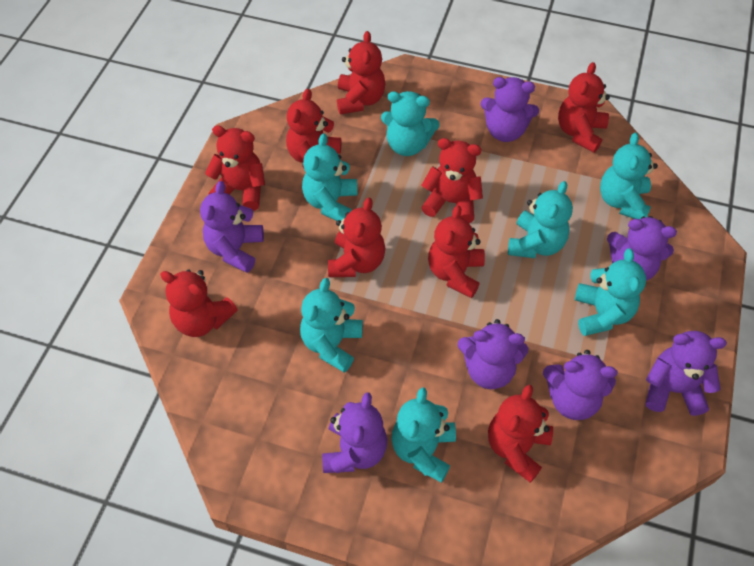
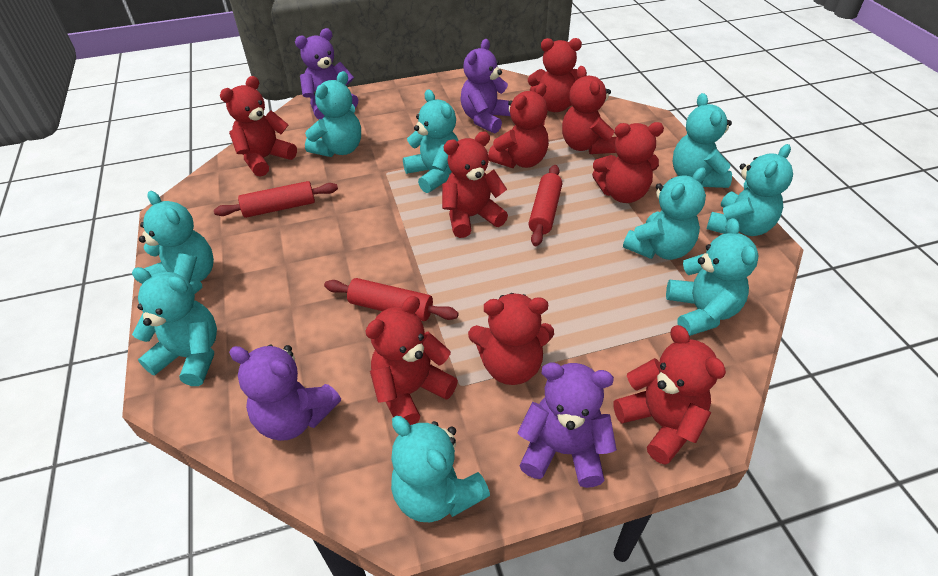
purple teddy bear: 7 -> 4
red rolling pin: 0 -> 3
turquoise teddy bear: 7 -> 9

